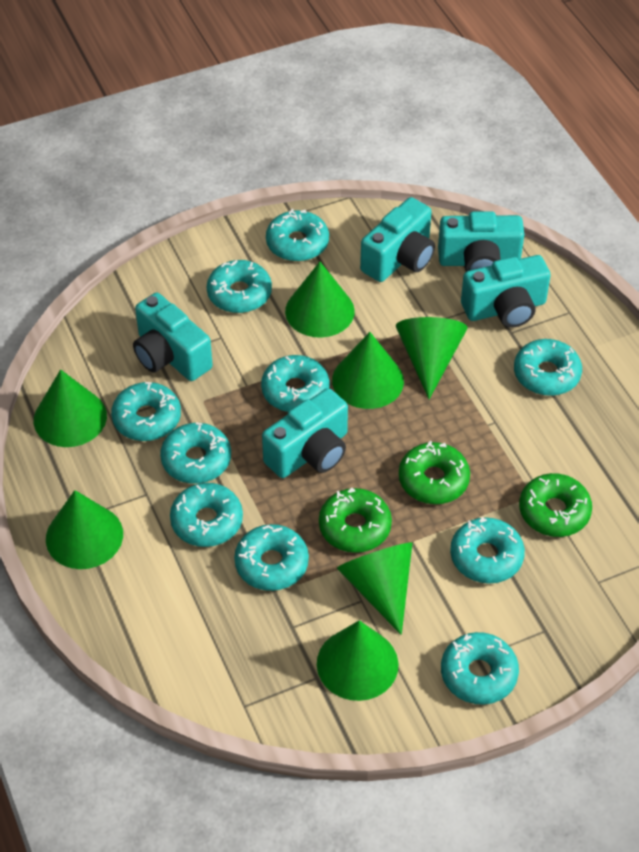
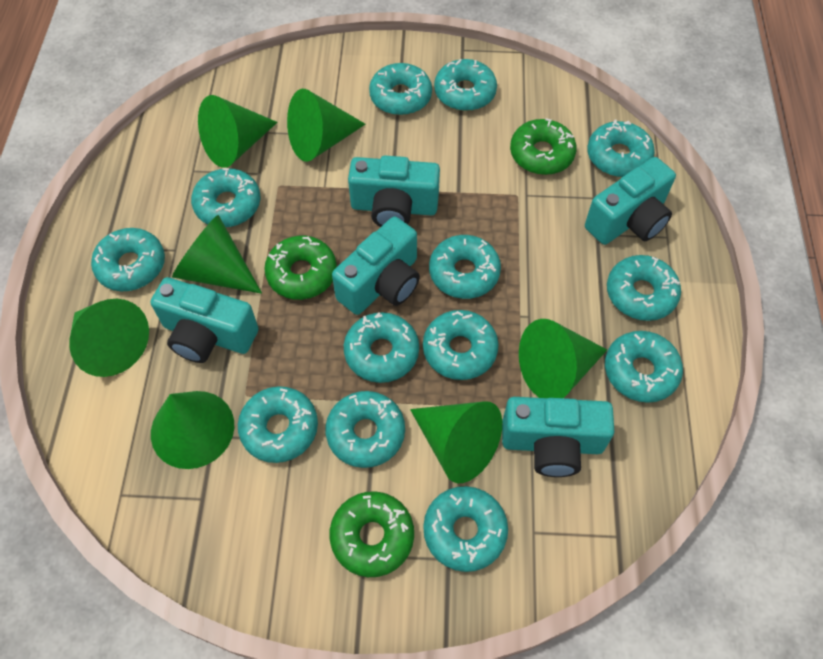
turquoise donut: 10 -> 13

